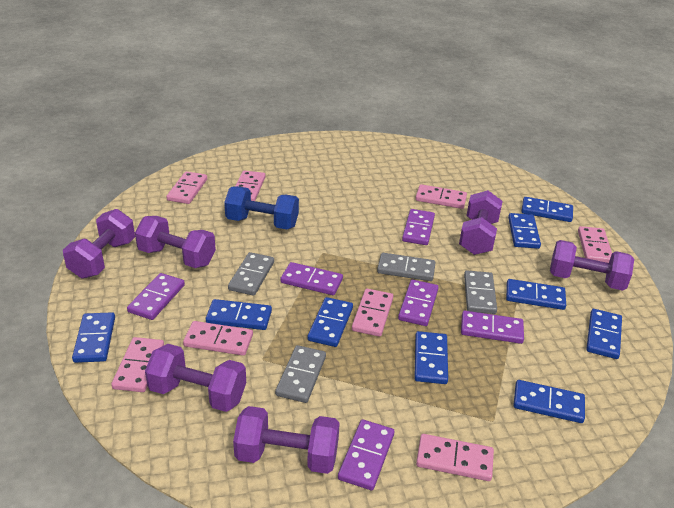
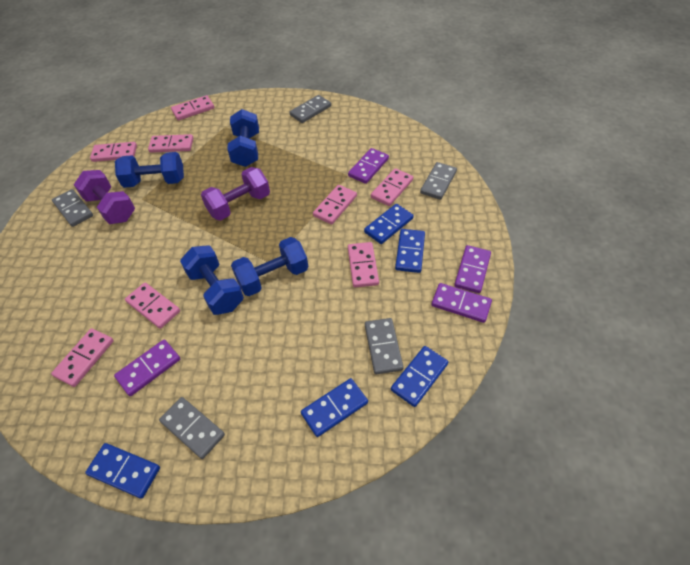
blue domino: 9 -> 5
blue dumbbell: 1 -> 4
grey domino: 4 -> 5
purple domino: 6 -> 4
purple dumbbell: 6 -> 2

